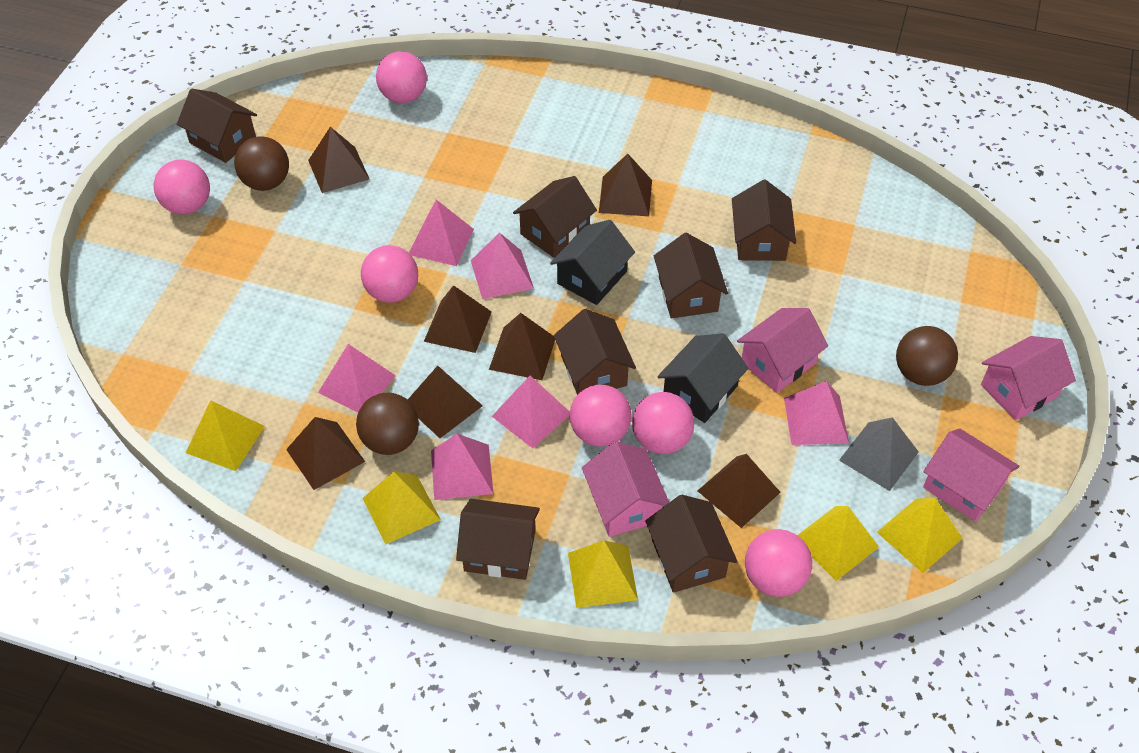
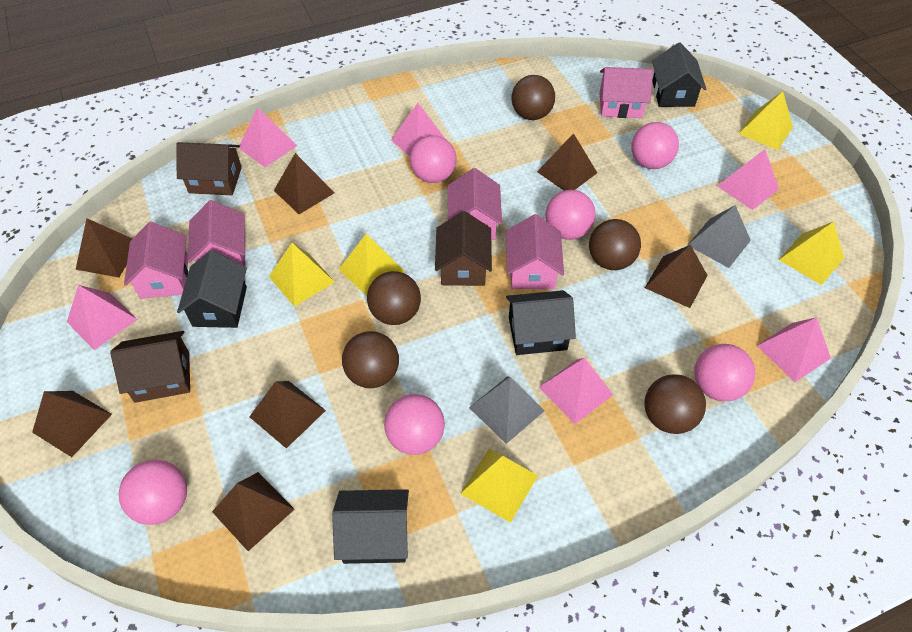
black house: 2 -> 4
brown ball: 3 -> 5
brown house: 7 -> 3
grey pyramid: 1 -> 2
pink house: 4 -> 5

